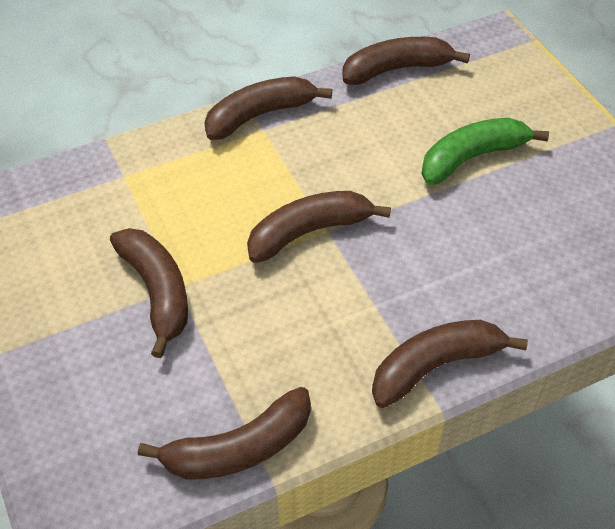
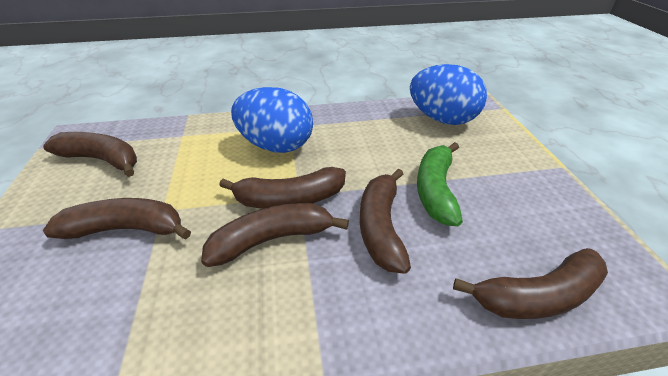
blue egg: 0 -> 2

